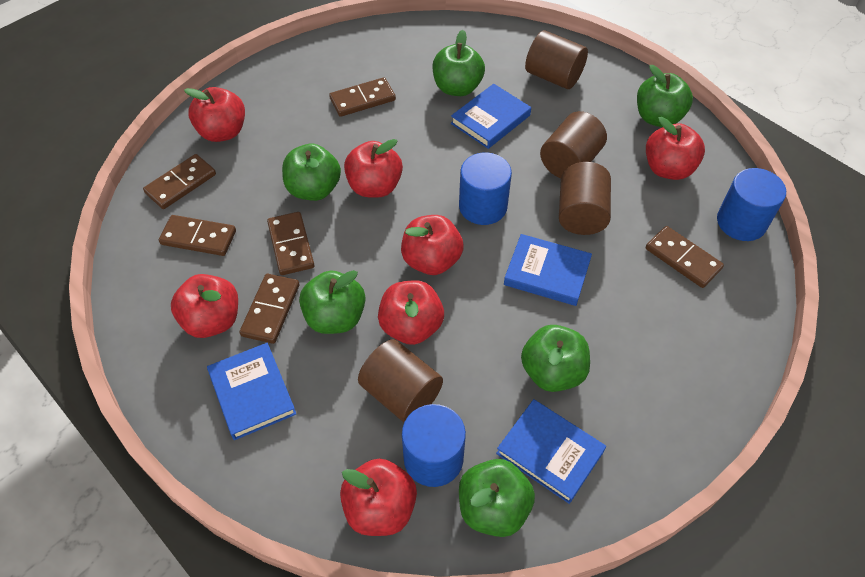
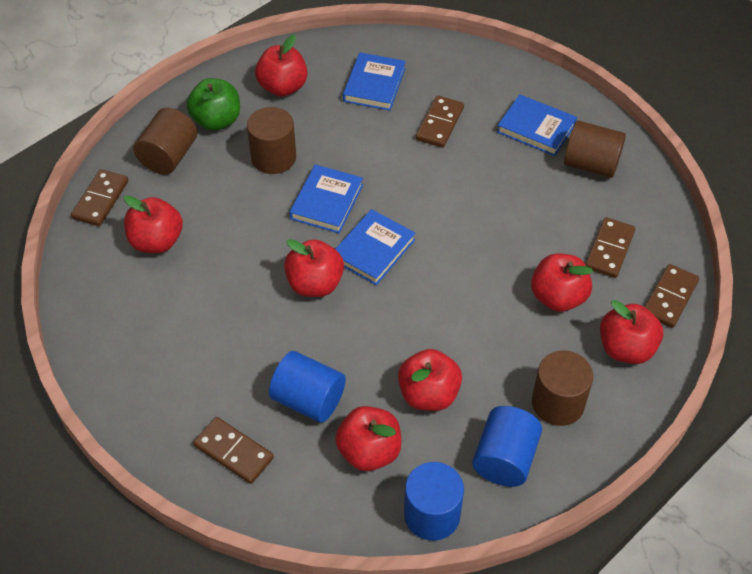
brown domino: 6 -> 5
green apple: 6 -> 1

